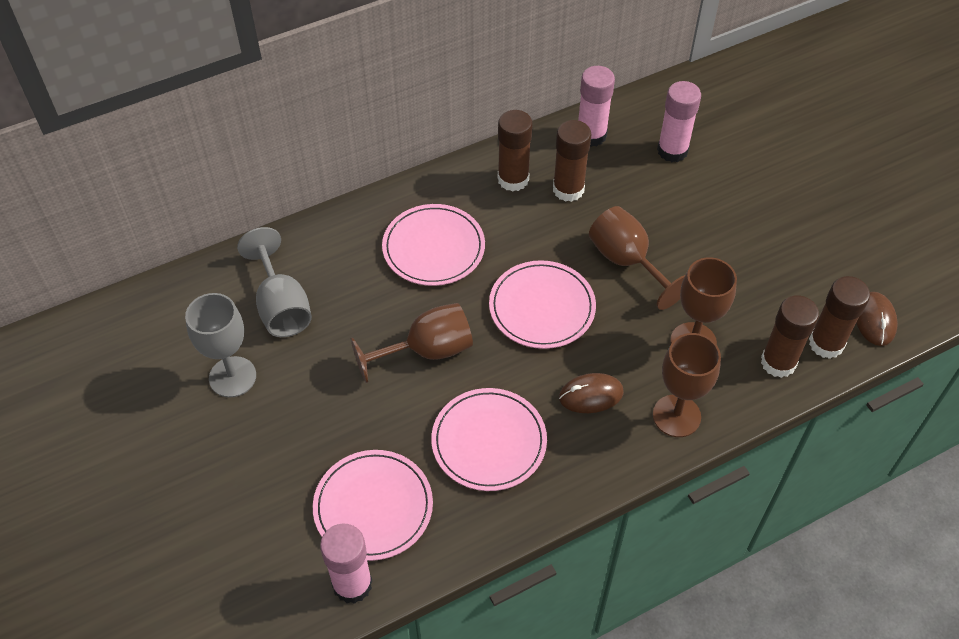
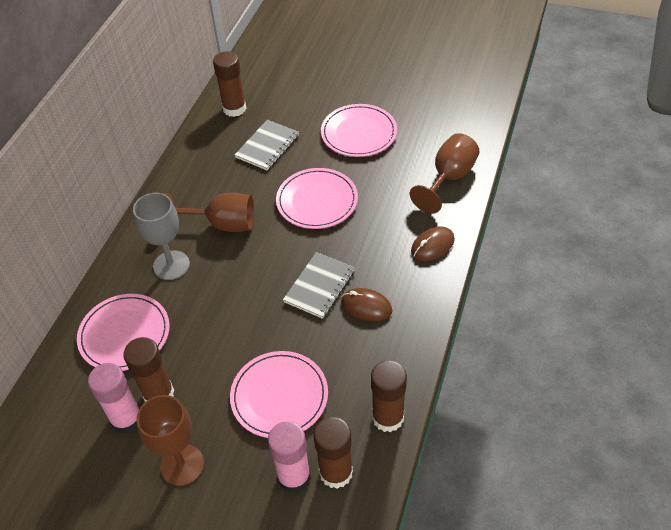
brown goblet: 4 -> 3
grey goblet: 2 -> 1
grey notebook: 0 -> 2
pink glue stick: 3 -> 2

